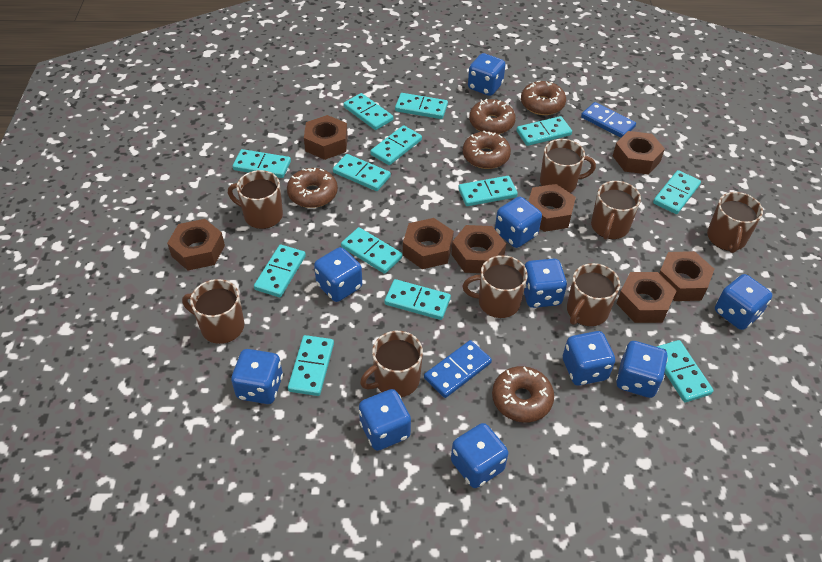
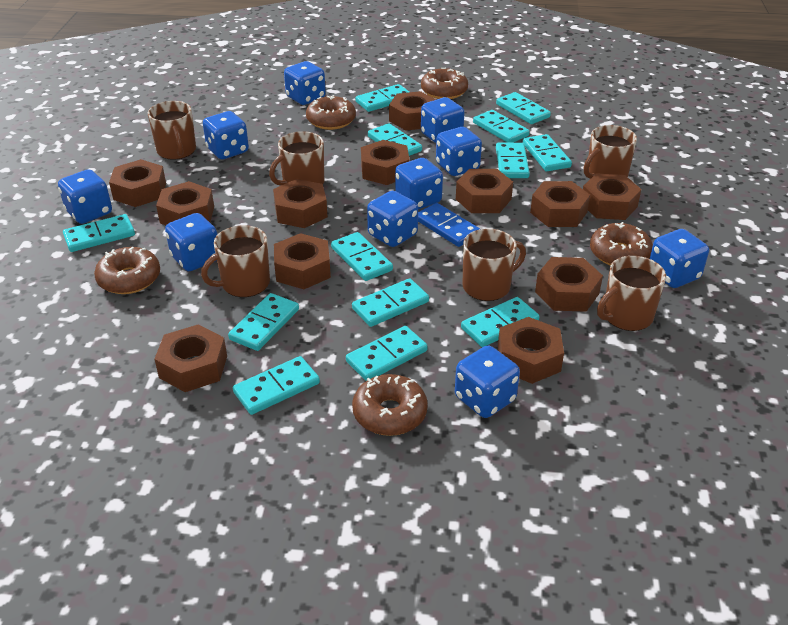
blue domino: 2 -> 1
brown mug: 8 -> 6
brown nut: 8 -> 12

